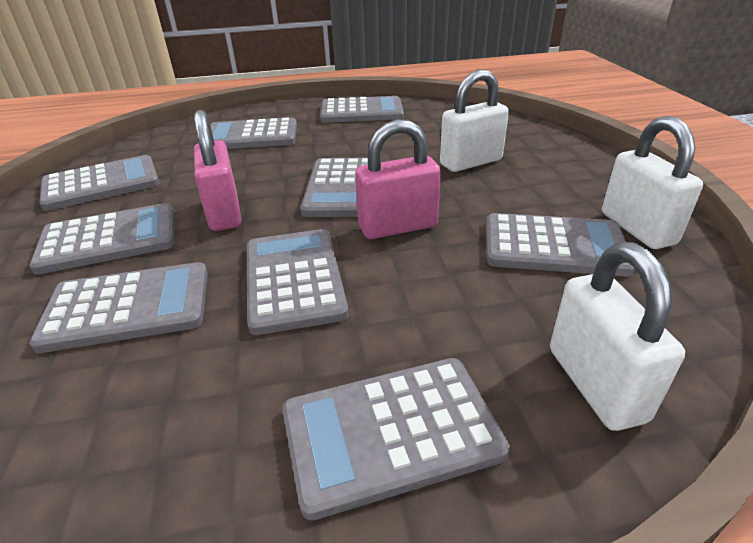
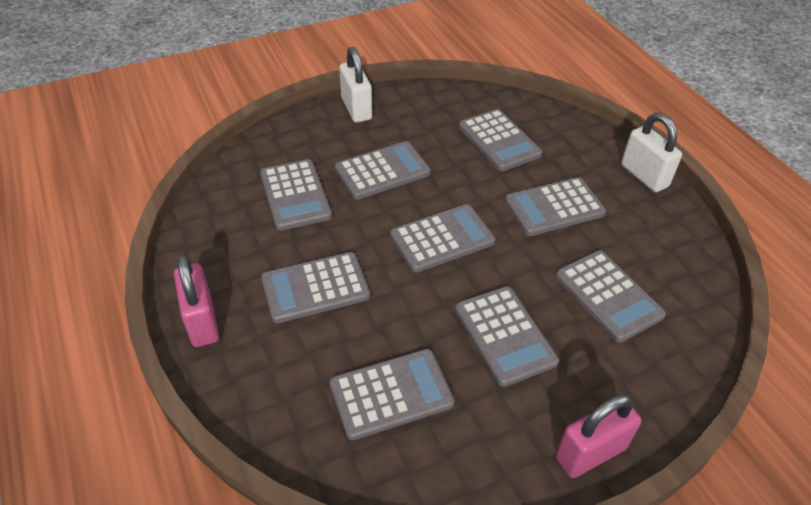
white padlock: 3 -> 2

